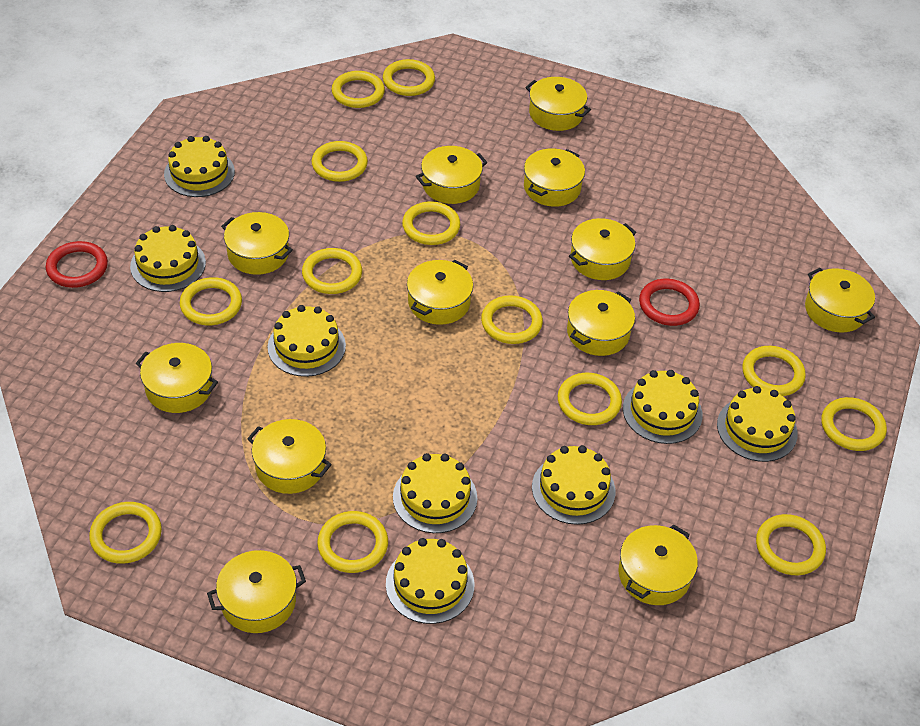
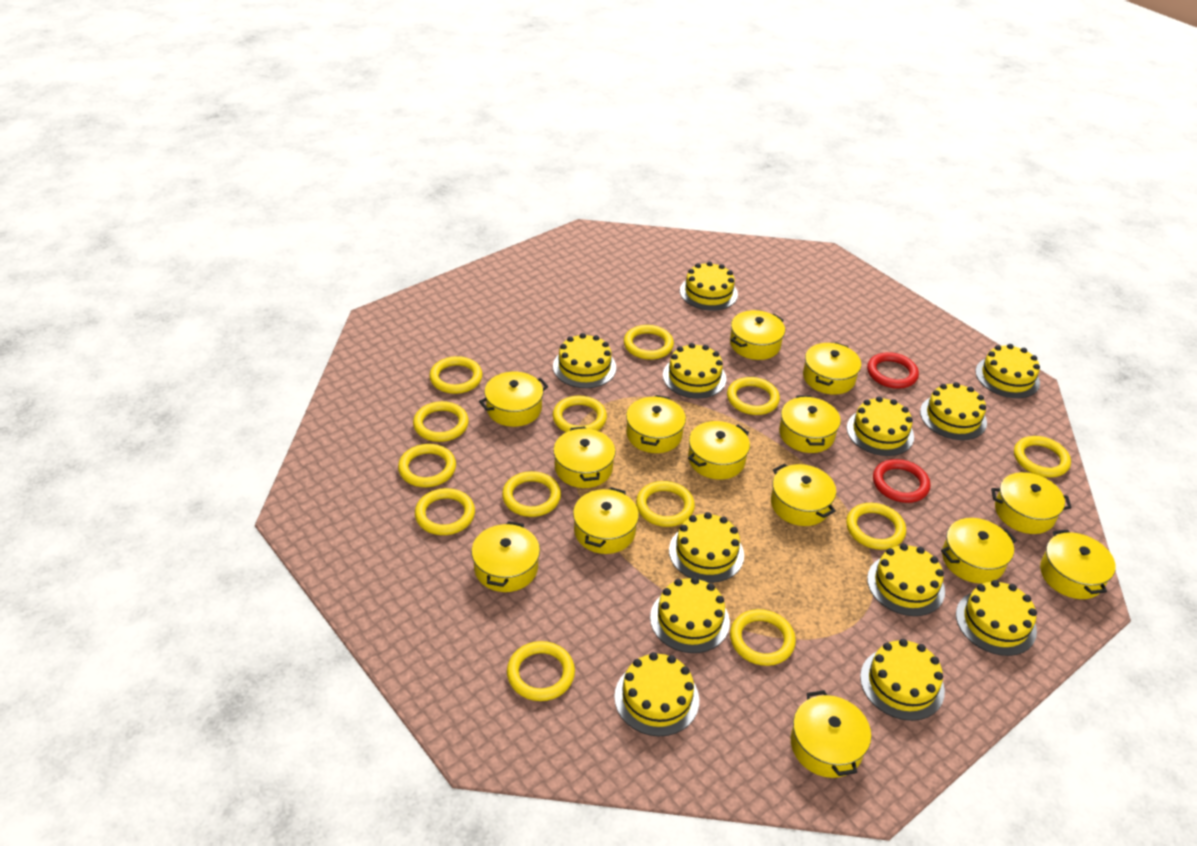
yellow cake: 8 -> 12
yellow pot: 12 -> 14

